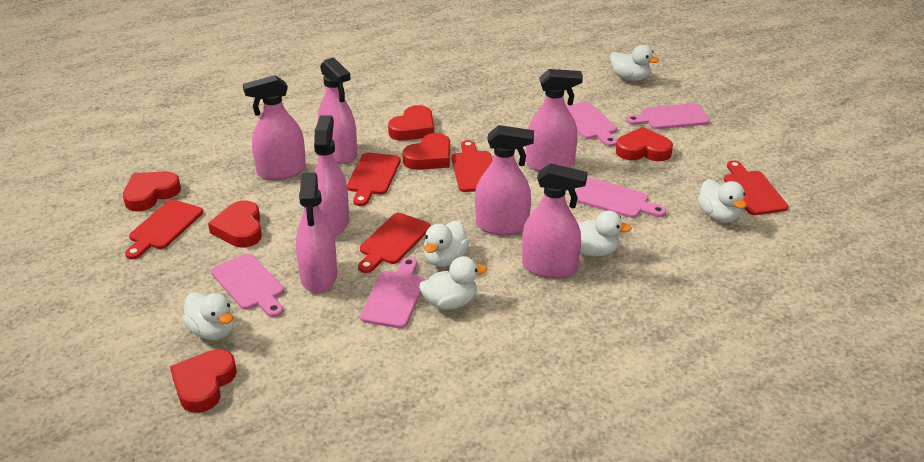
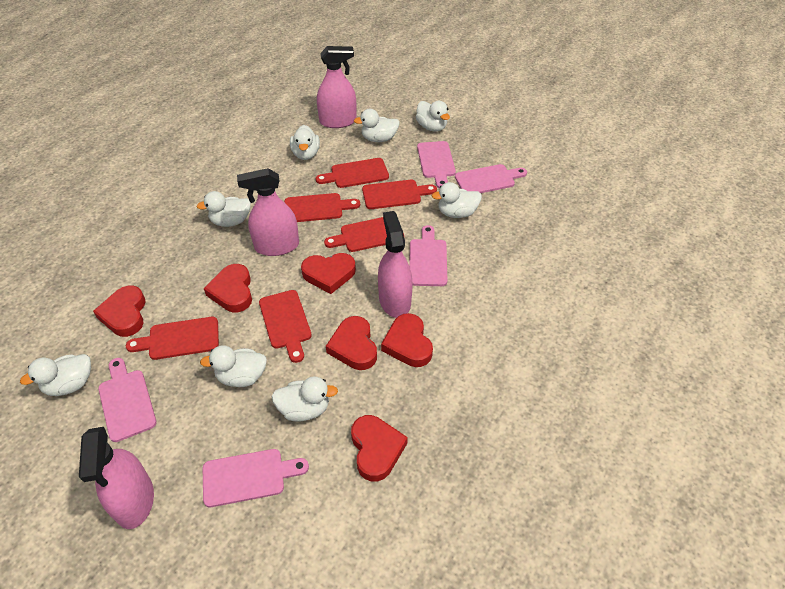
pink spray bottle: 7 -> 4
red cutting board: 5 -> 6
white duck: 6 -> 8

